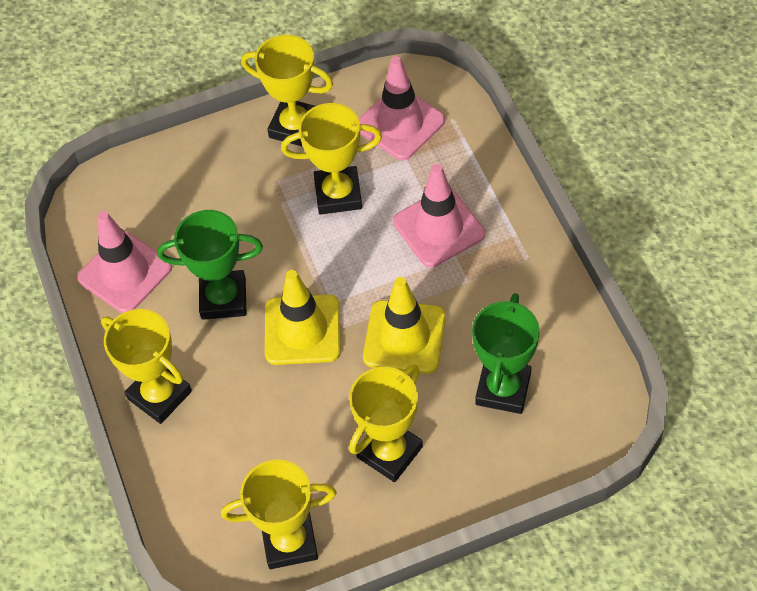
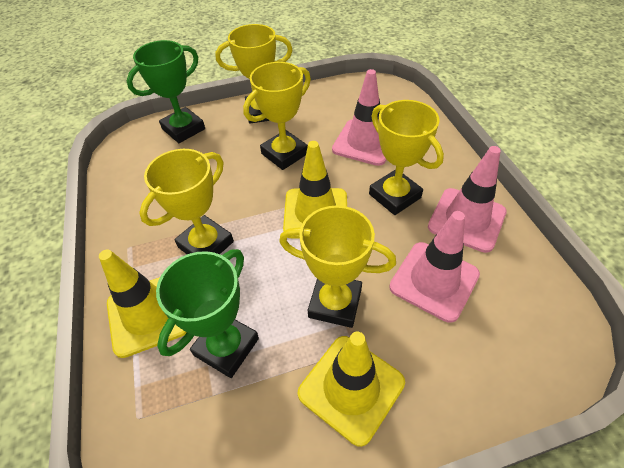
yellow traffic cone: 2 -> 3

